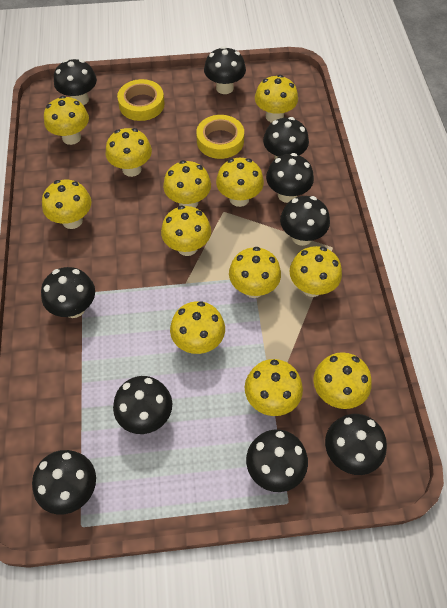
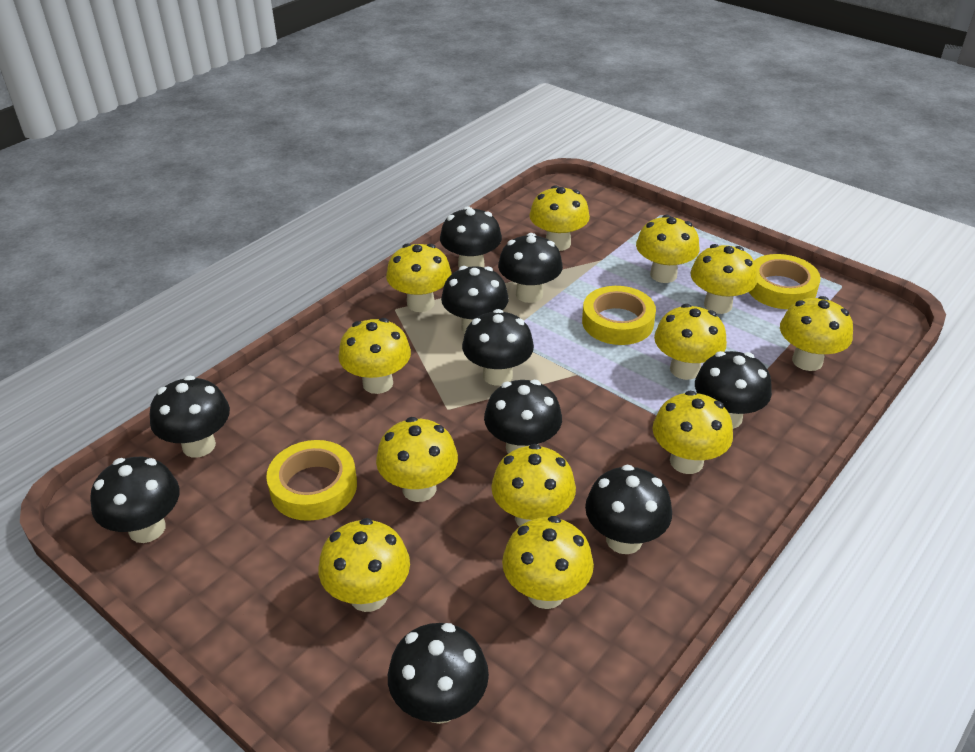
yellow tape: 2 -> 3

